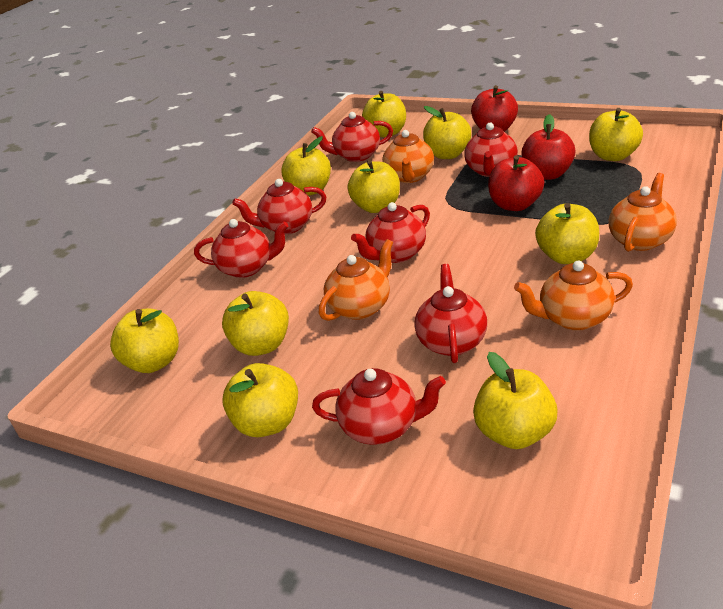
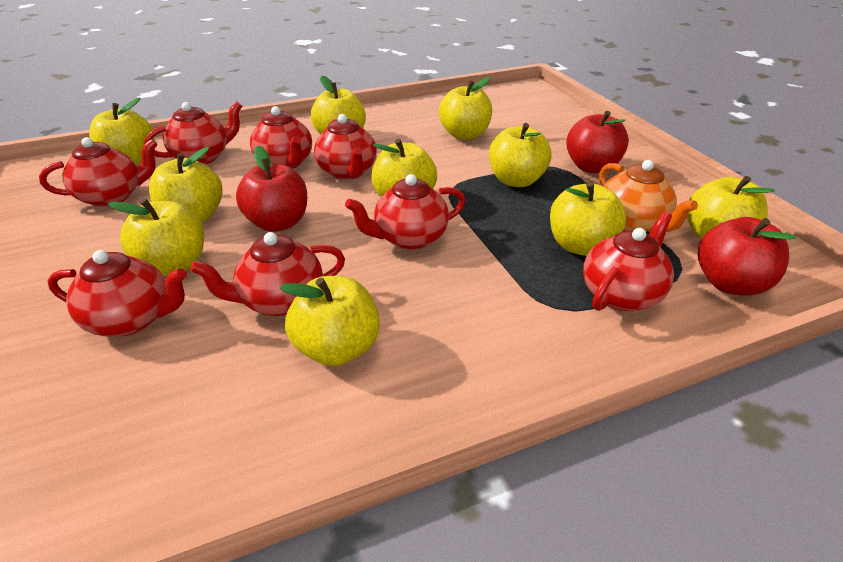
orange teapot: 4 -> 1
red teapot: 7 -> 8

